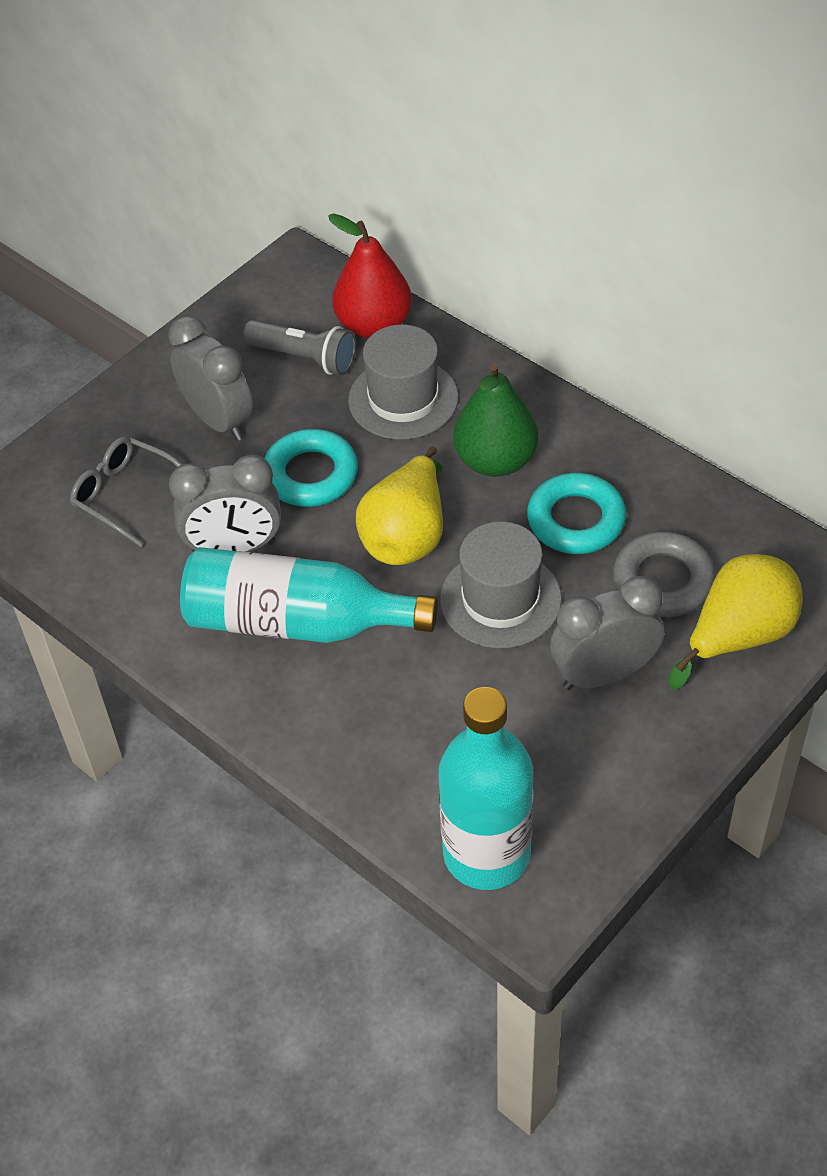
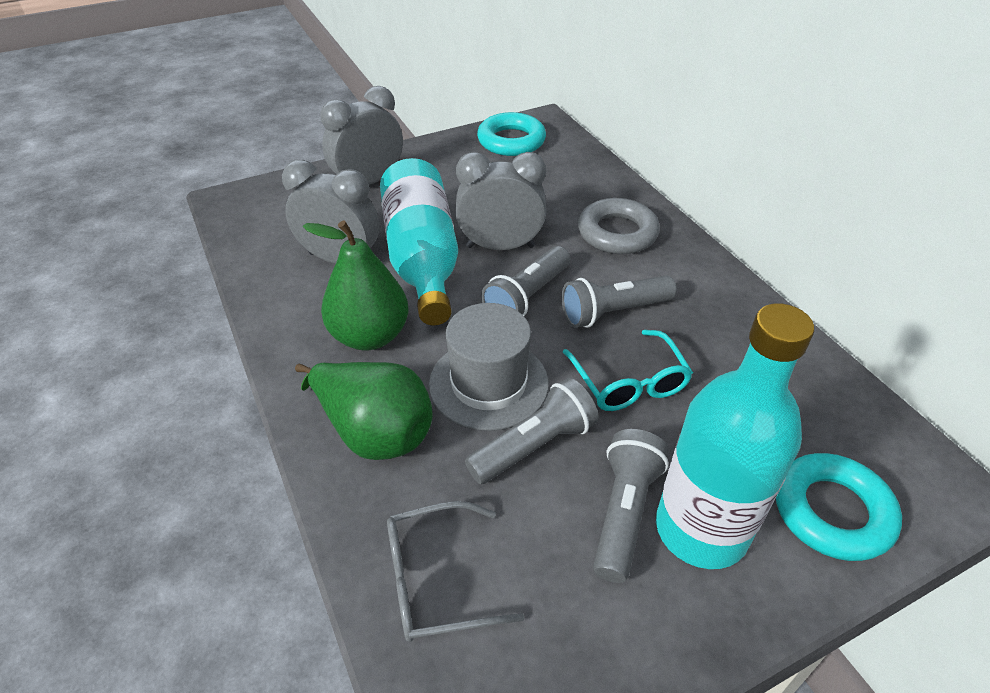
green pear: 1 -> 2
grey flashlight: 1 -> 4
grey hat: 2 -> 1
red pear: 1 -> 0
turquoise glasses: 0 -> 1
yellow pear: 2 -> 0

